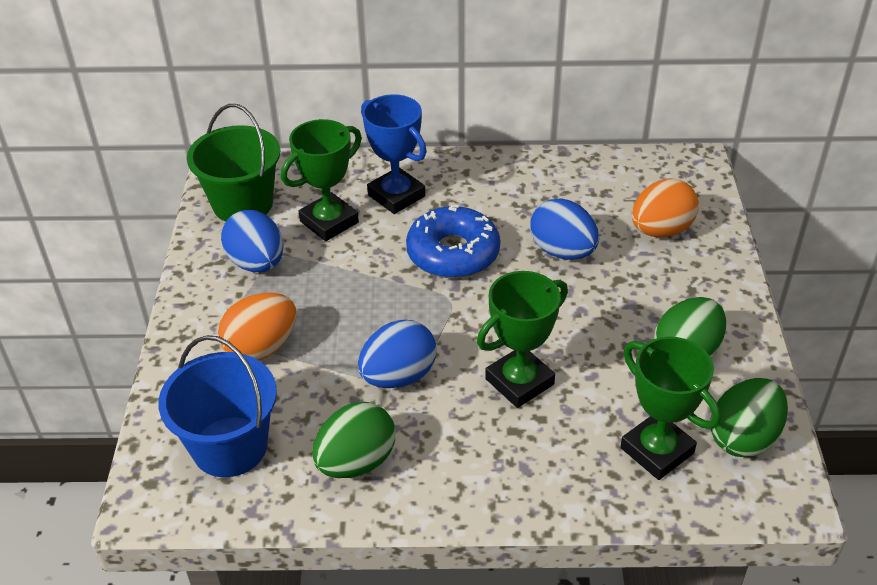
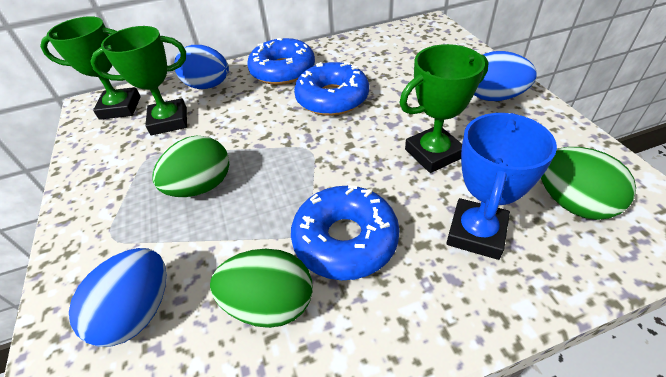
blue bucket: 1 -> 0
blue donut: 1 -> 3
green bucket: 1 -> 0
orange egg: 2 -> 0

